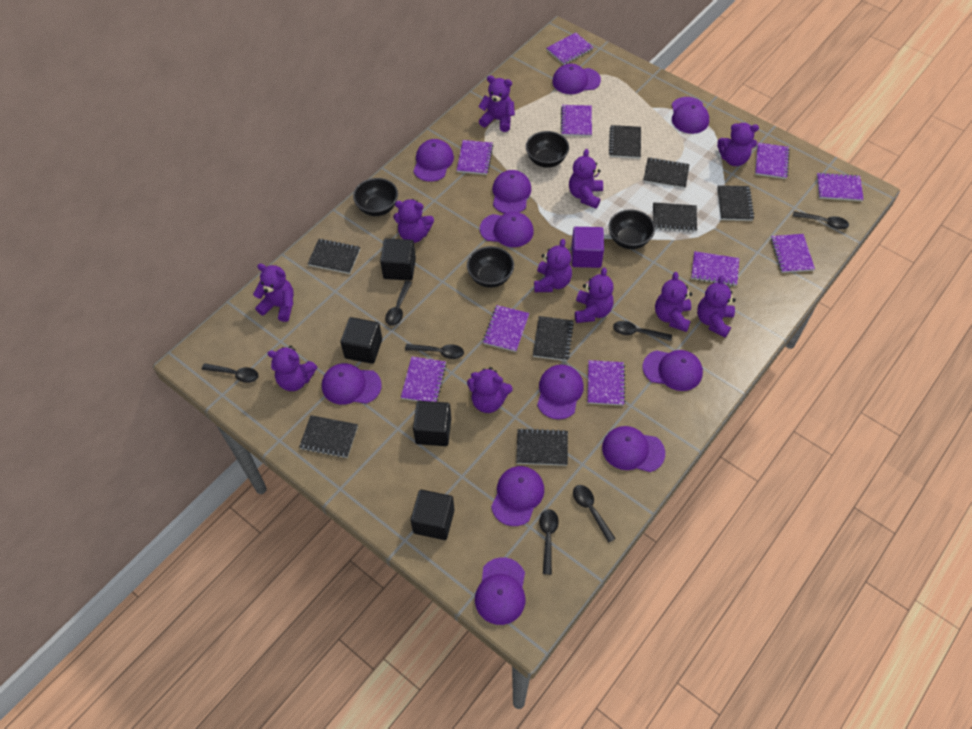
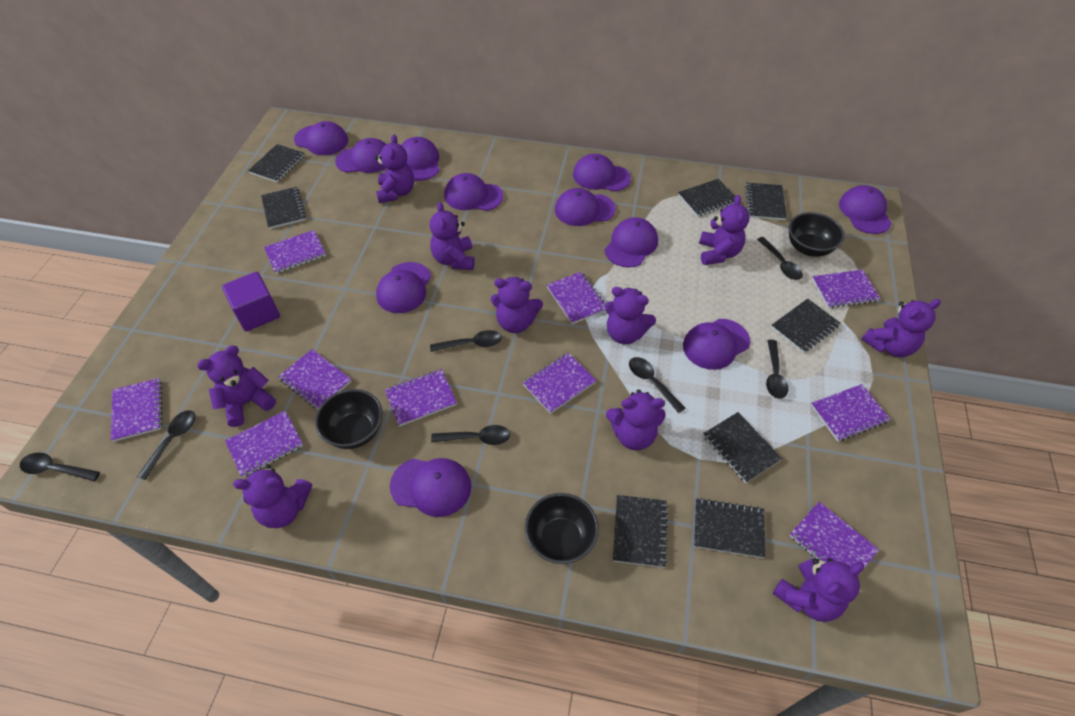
black bowl: 4 -> 3
black cube: 4 -> 0
purple teddy bear: 11 -> 10

